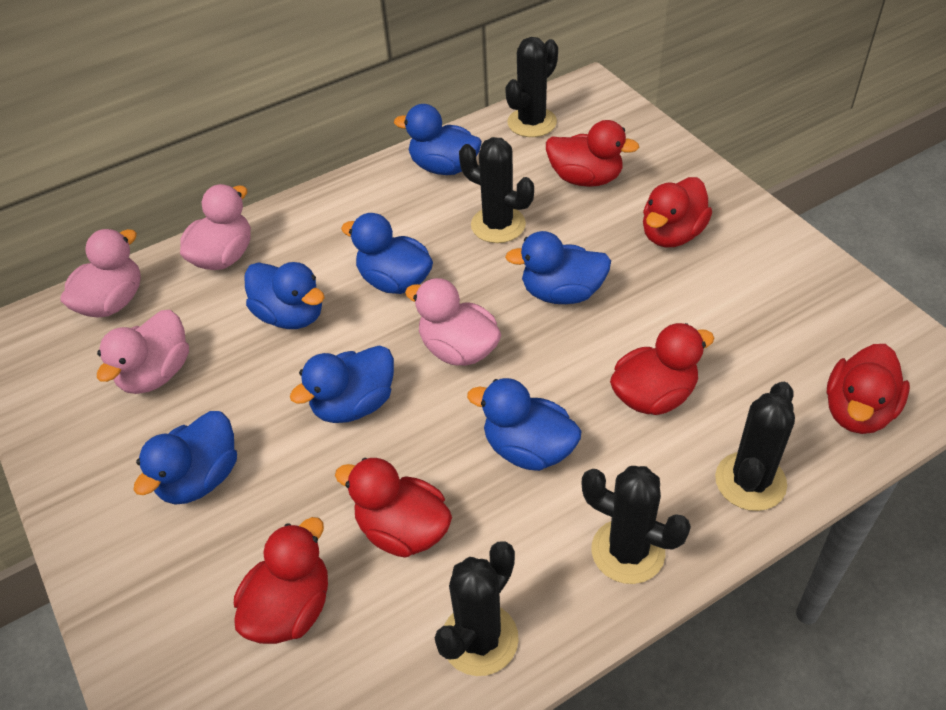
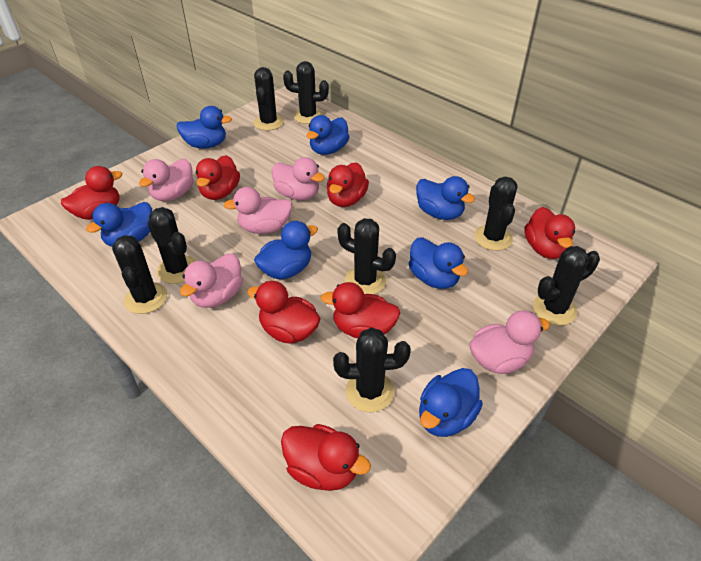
black cactus: 5 -> 8
pink duck: 4 -> 5
red duck: 6 -> 7

